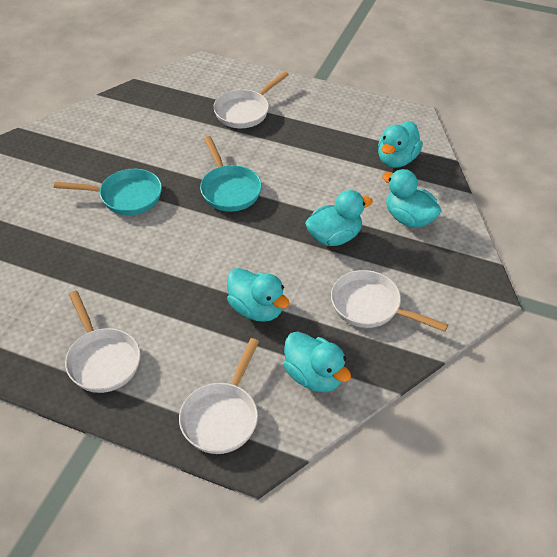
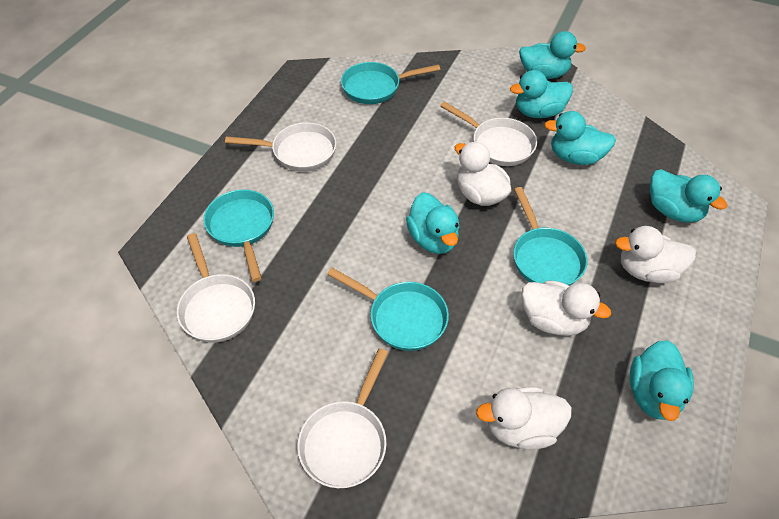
turquoise duck: 5 -> 6
turquoise pan: 2 -> 4
white duck: 0 -> 4

